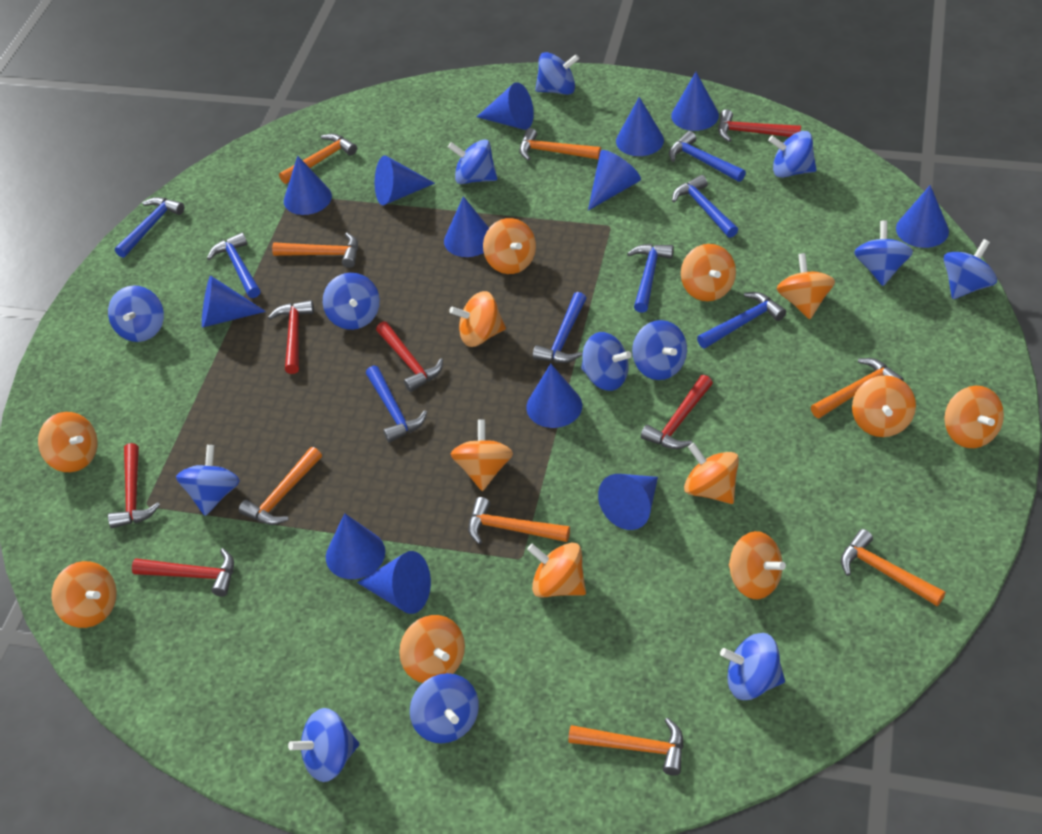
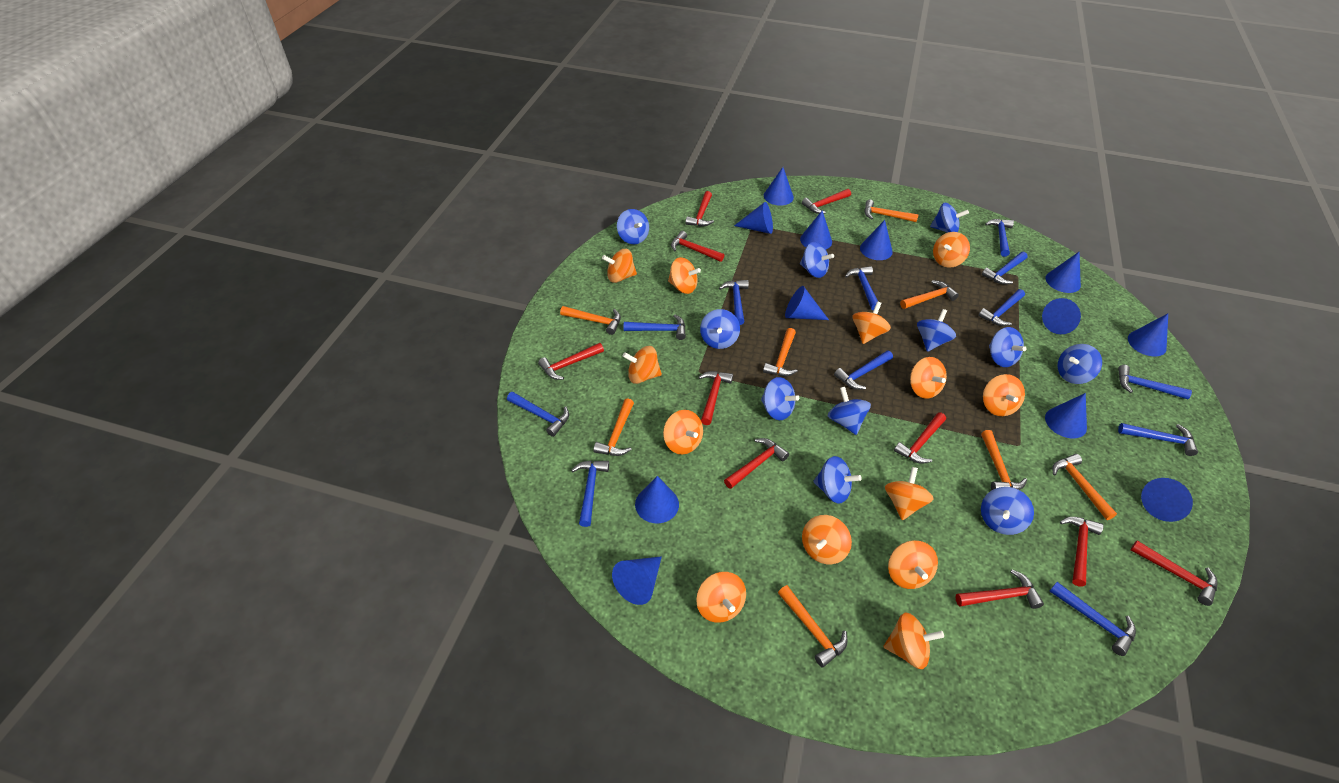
blue cone: 13 -> 12
blue hammer: 8 -> 12
blue spinning top: 13 -> 11
red hammer: 6 -> 10

